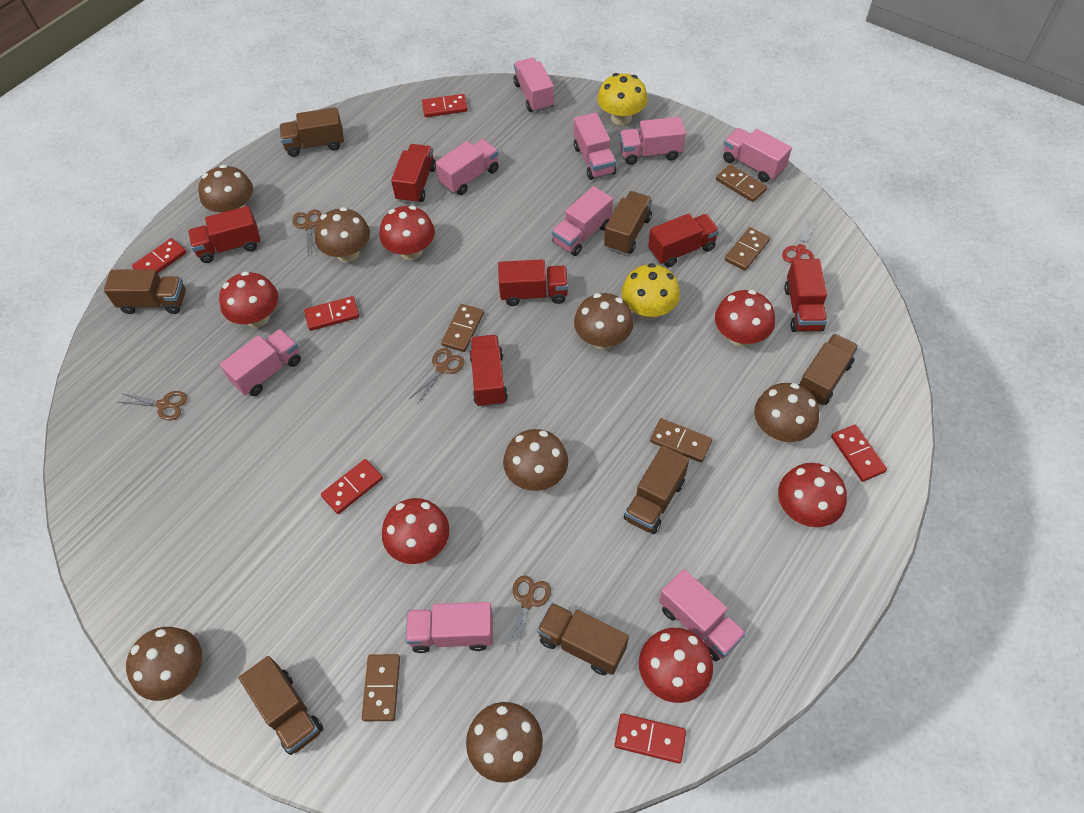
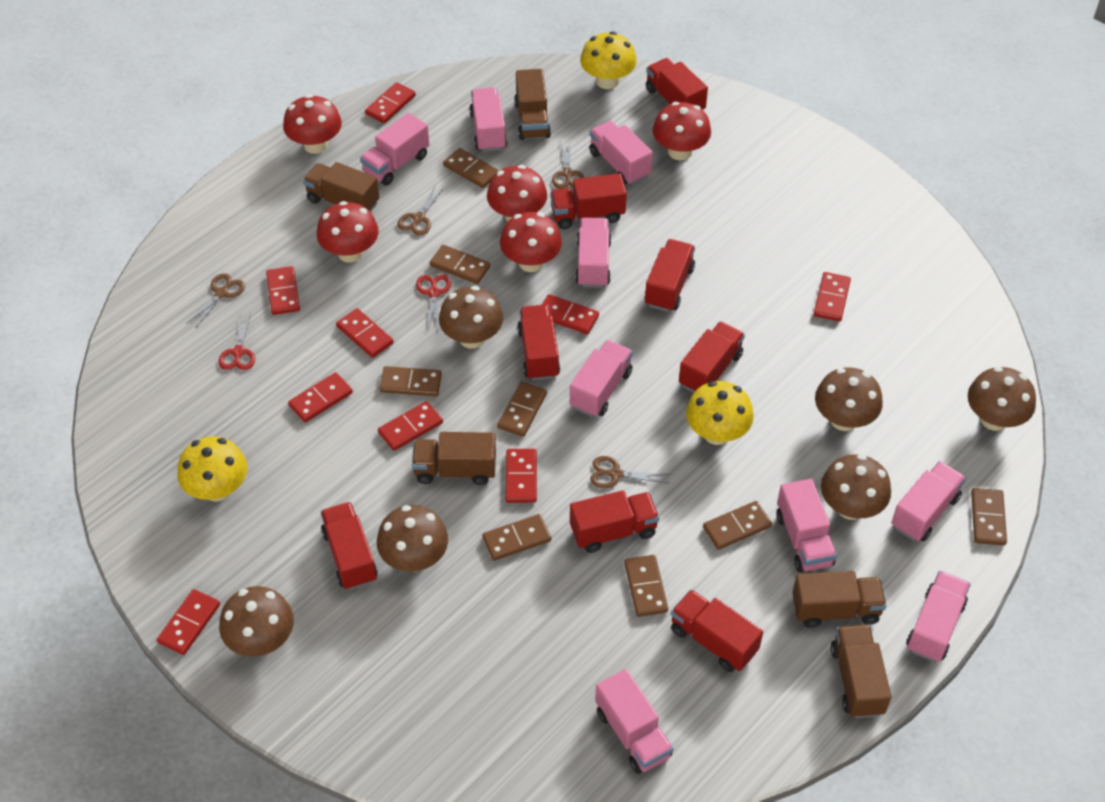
brown domino: 5 -> 8
brown mushroom: 7 -> 6
brown truck: 7 -> 5
red domino: 6 -> 9
red mushroom: 6 -> 5
red scissors: 1 -> 2
red truck: 6 -> 8
yellow mushroom: 2 -> 3

